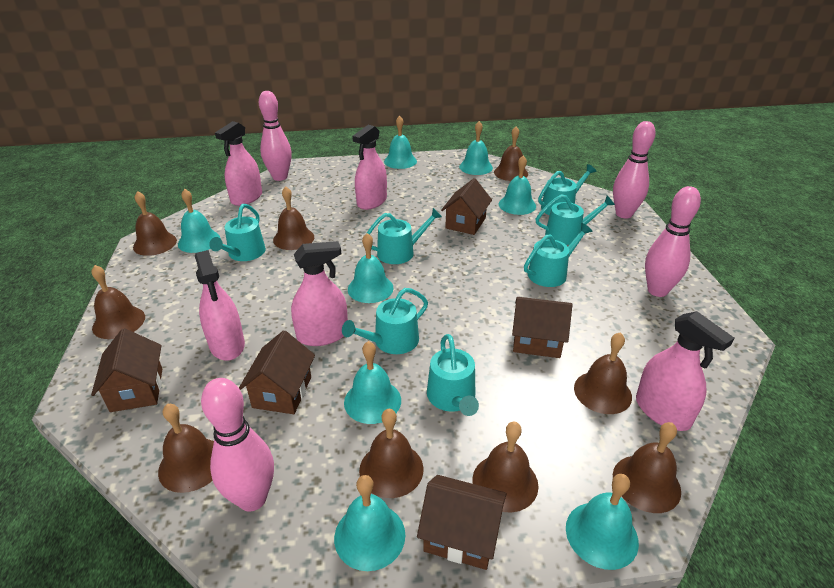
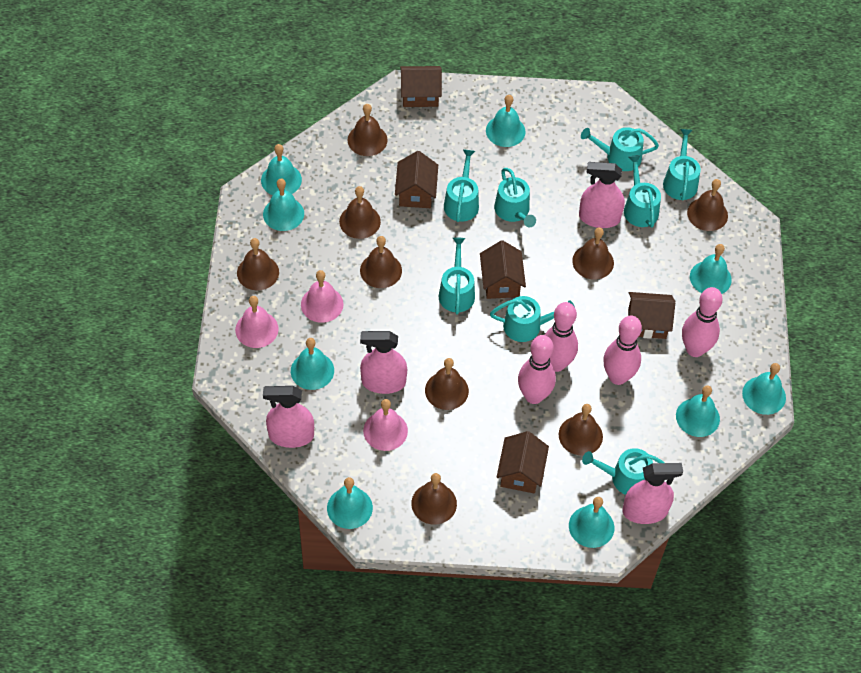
pink bell: 0 -> 3
pink spray bottle: 5 -> 4
turquoise bell: 8 -> 9
turquoise watering can: 7 -> 8

